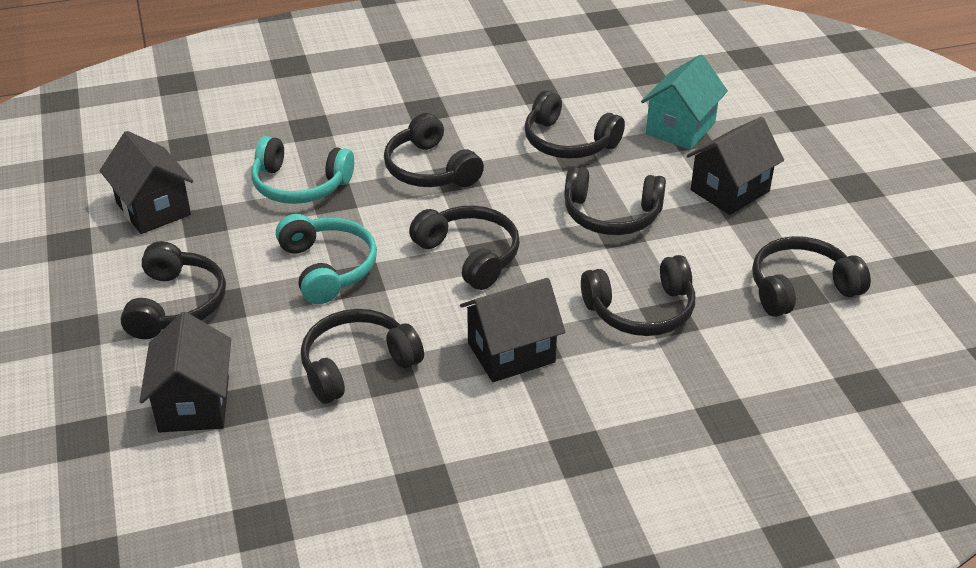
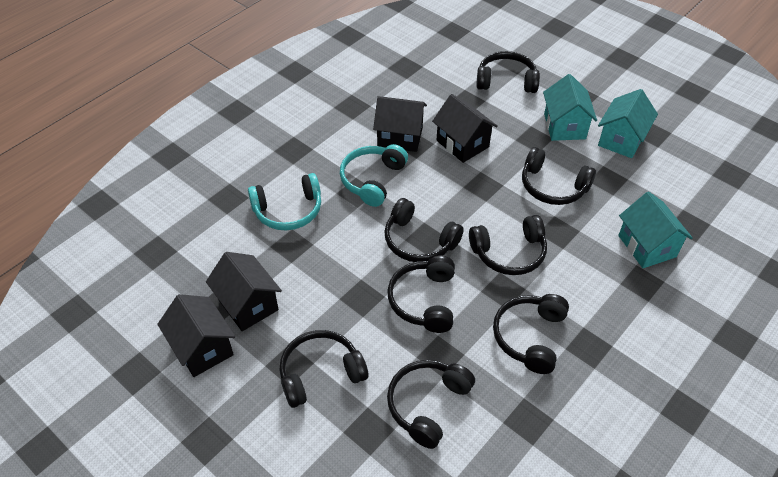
turquoise house: 1 -> 3

